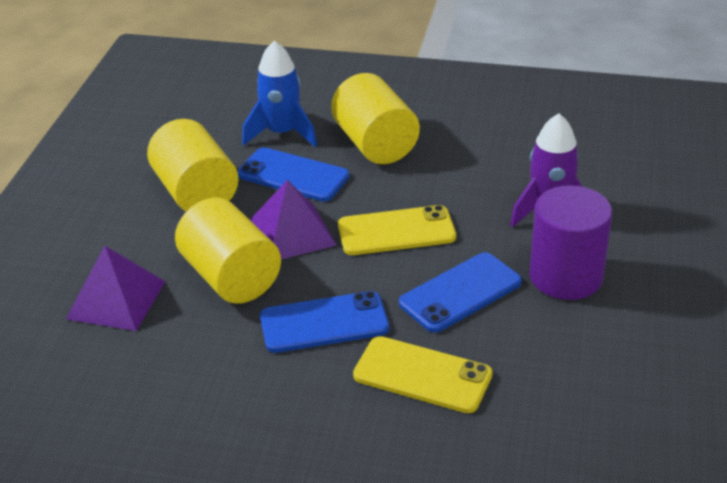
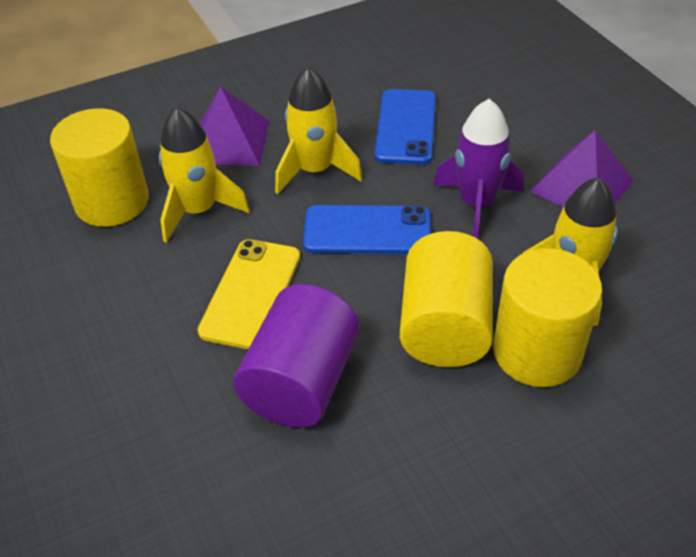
blue phone: 3 -> 2
blue rocket: 1 -> 0
yellow phone: 2 -> 1
yellow rocket: 0 -> 3

